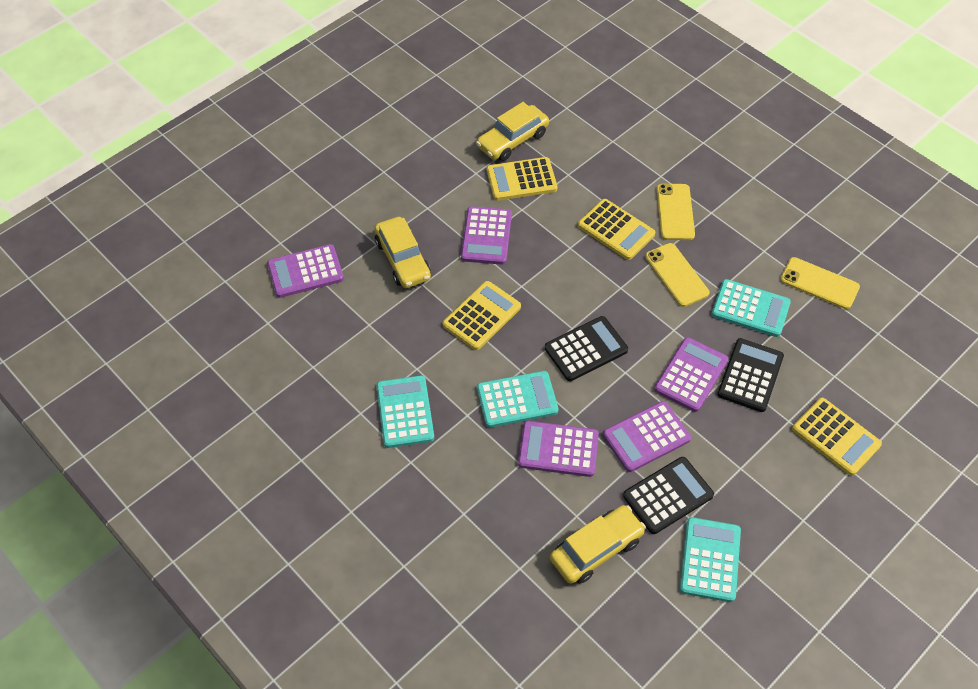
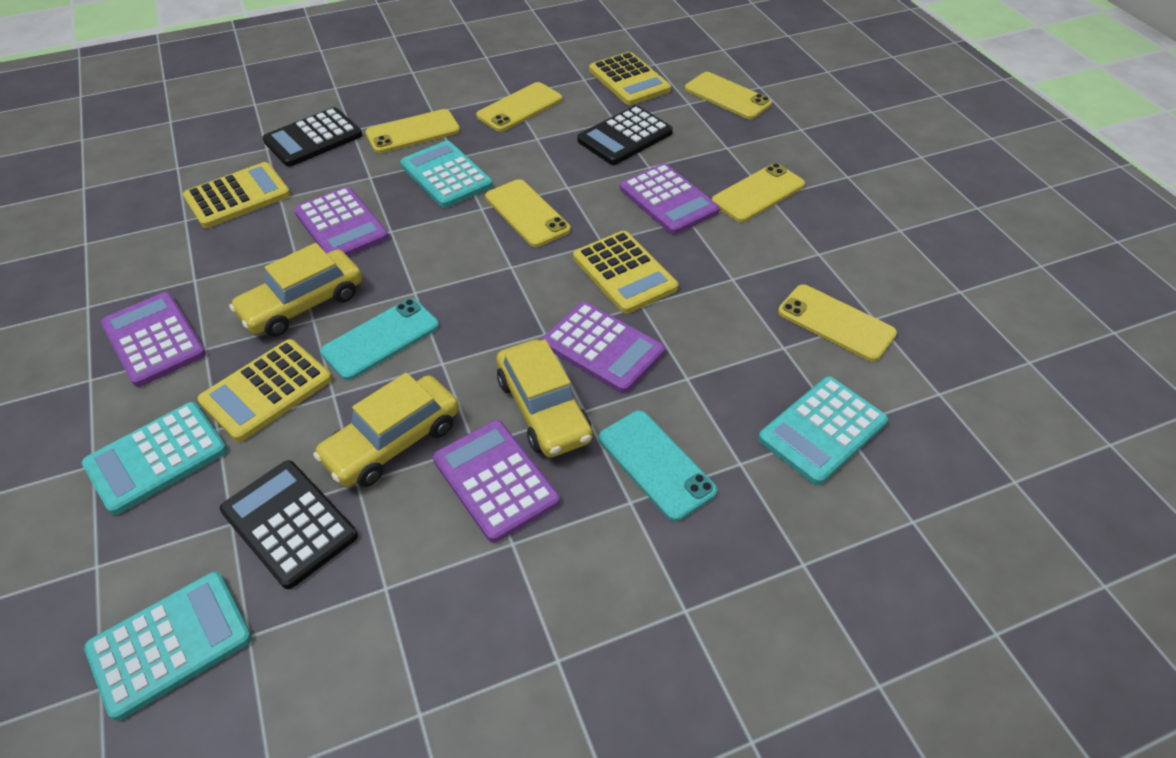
turquoise phone: 0 -> 2
yellow phone: 3 -> 6

